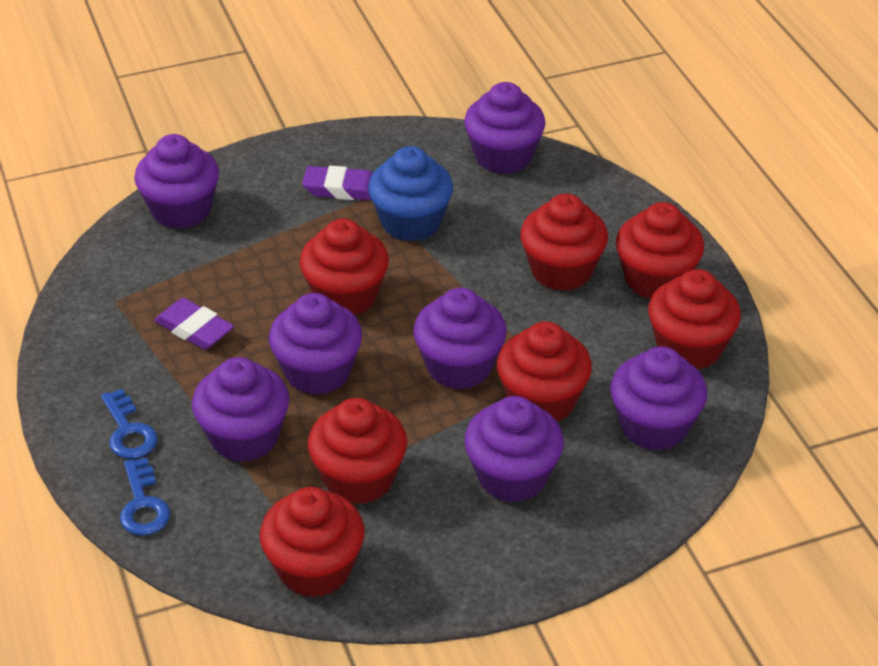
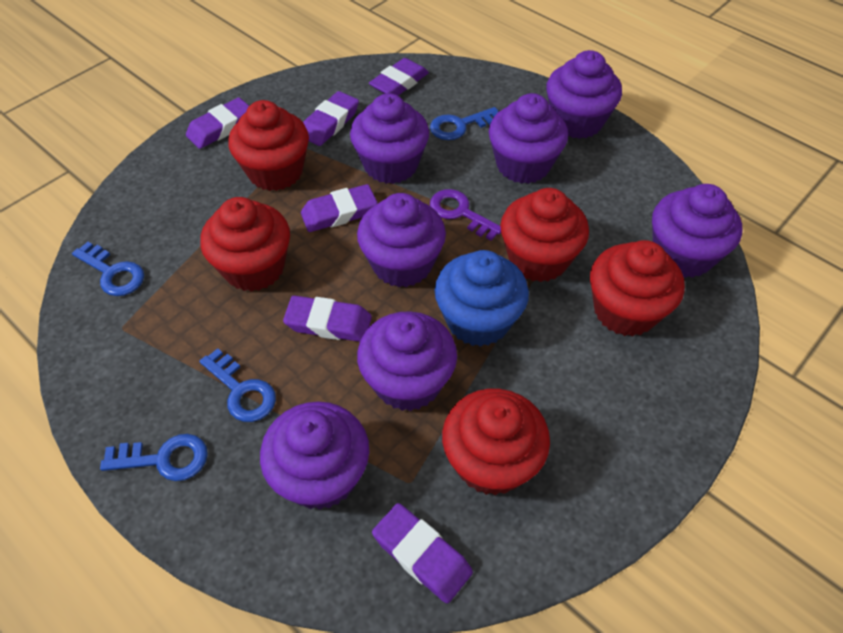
blue key: 2 -> 4
purple eraser: 2 -> 6
purple key: 0 -> 1
red cupcake: 7 -> 5

